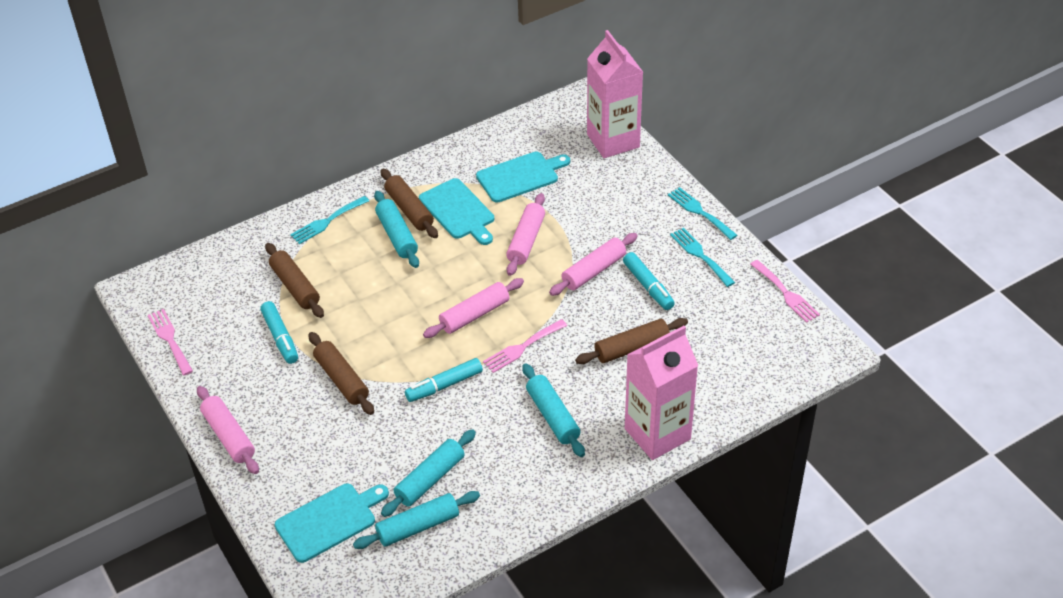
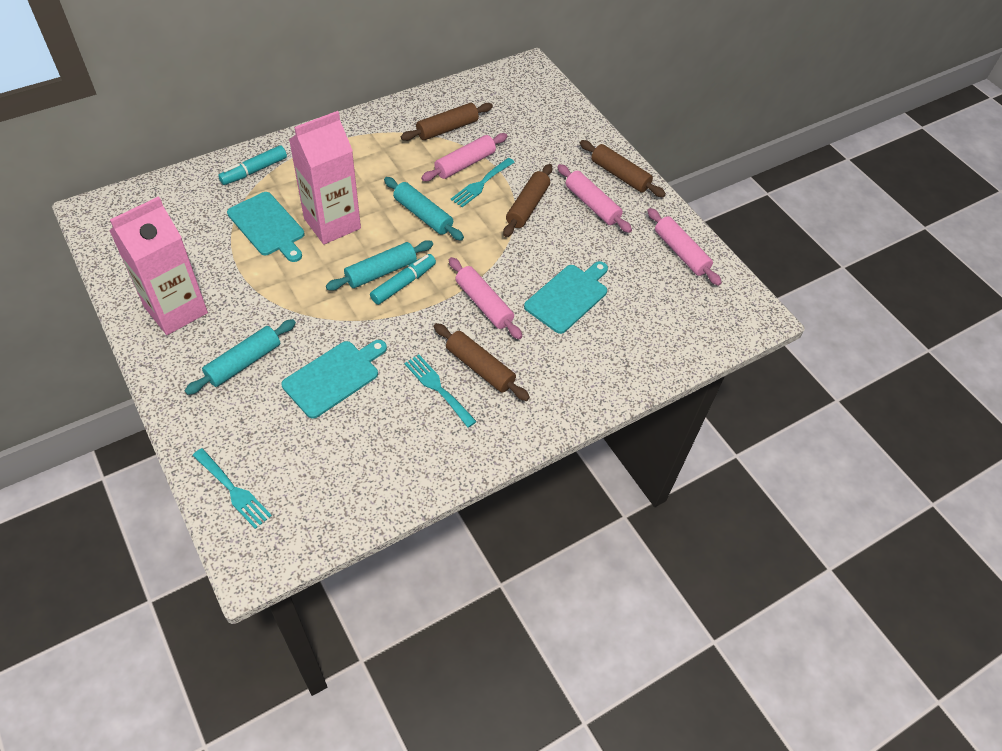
pink fork: 3 -> 0
turquoise marker: 3 -> 2
turquoise rolling pin: 4 -> 3

